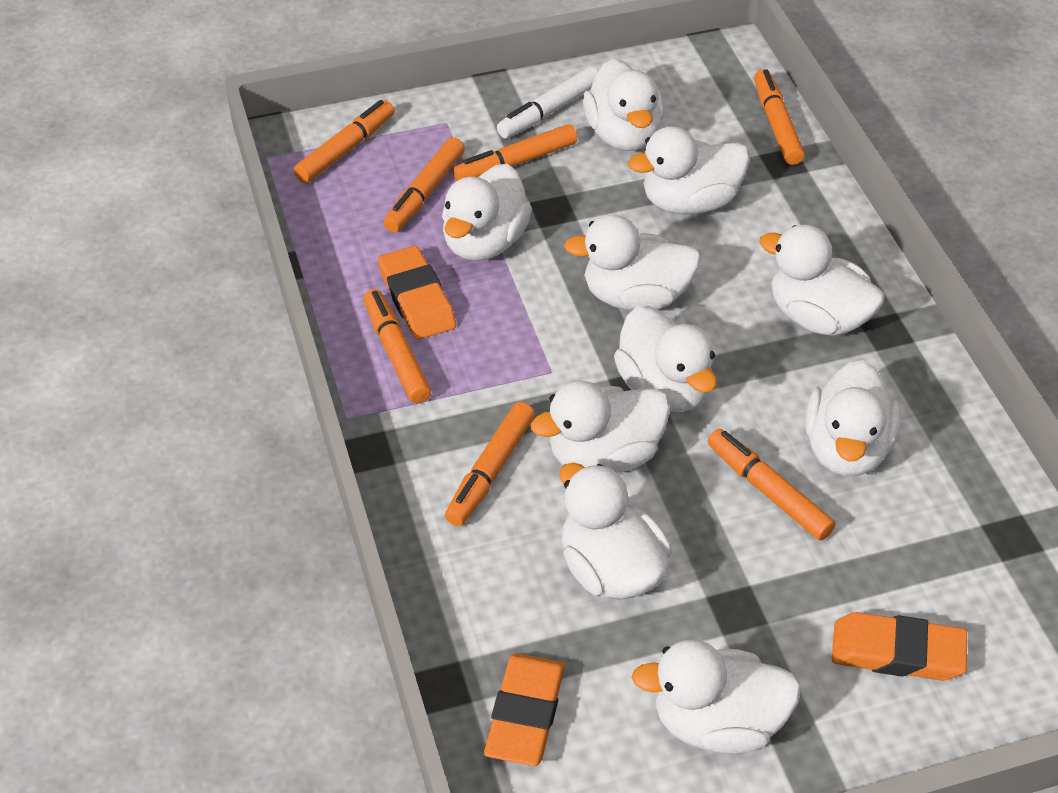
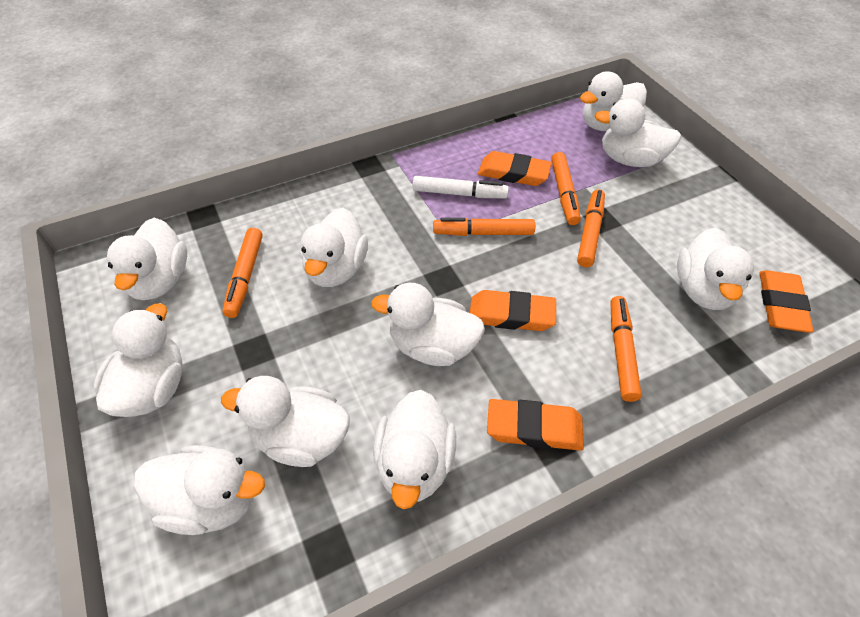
orange eraser: 3 -> 4
orange marker: 7 -> 5

